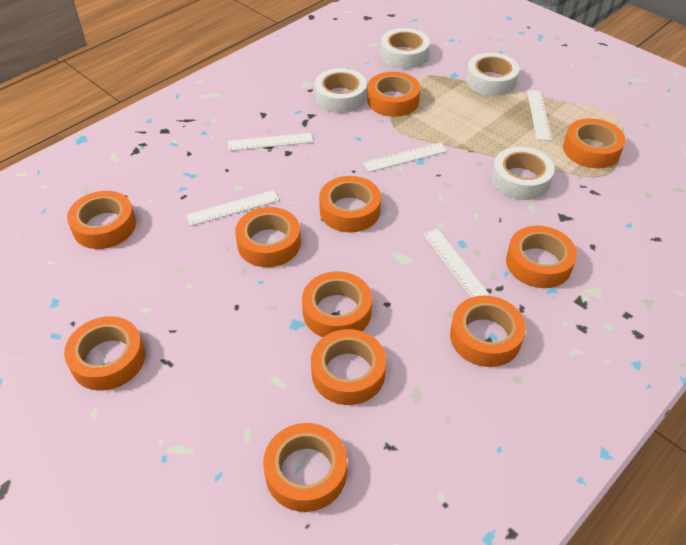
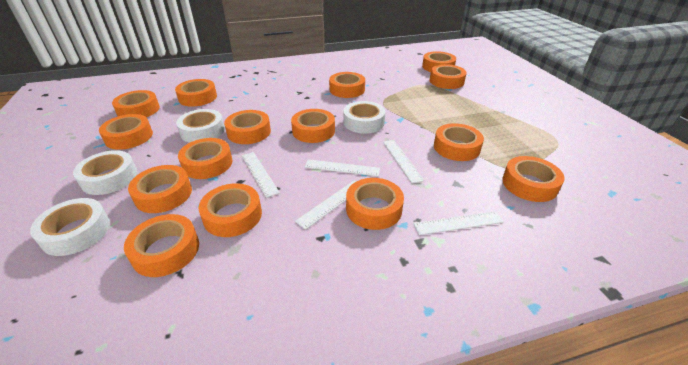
orange tape: 11 -> 15

